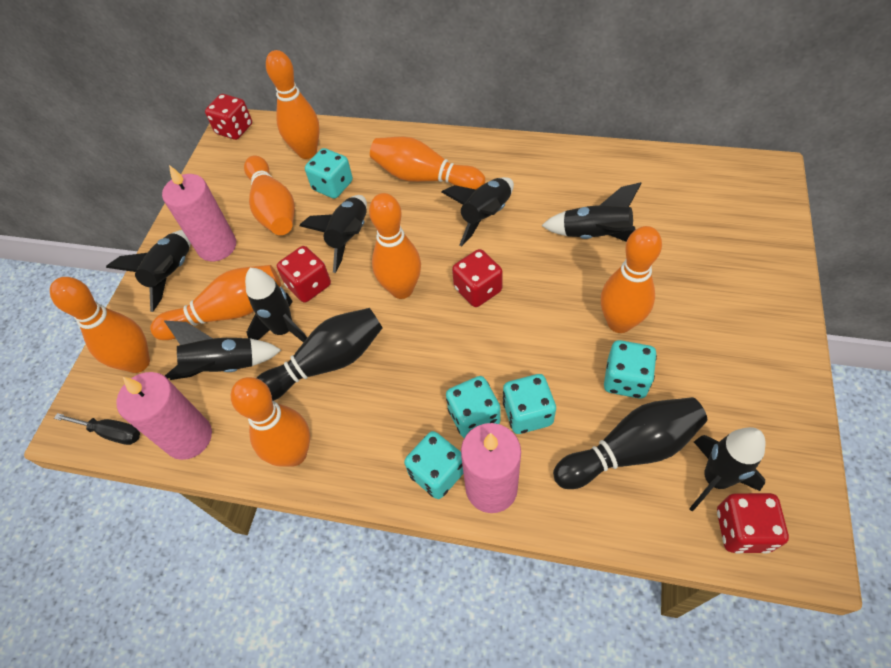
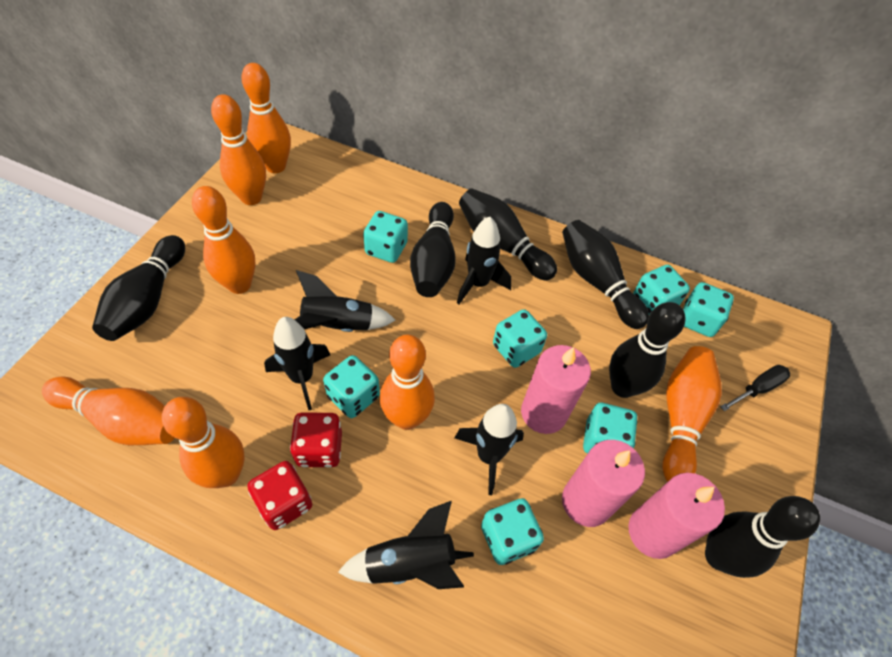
black bowling pin: 2 -> 6
black rocket: 7 -> 5
orange bowling pin: 8 -> 7
red dice: 4 -> 2
turquoise dice: 5 -> 7

